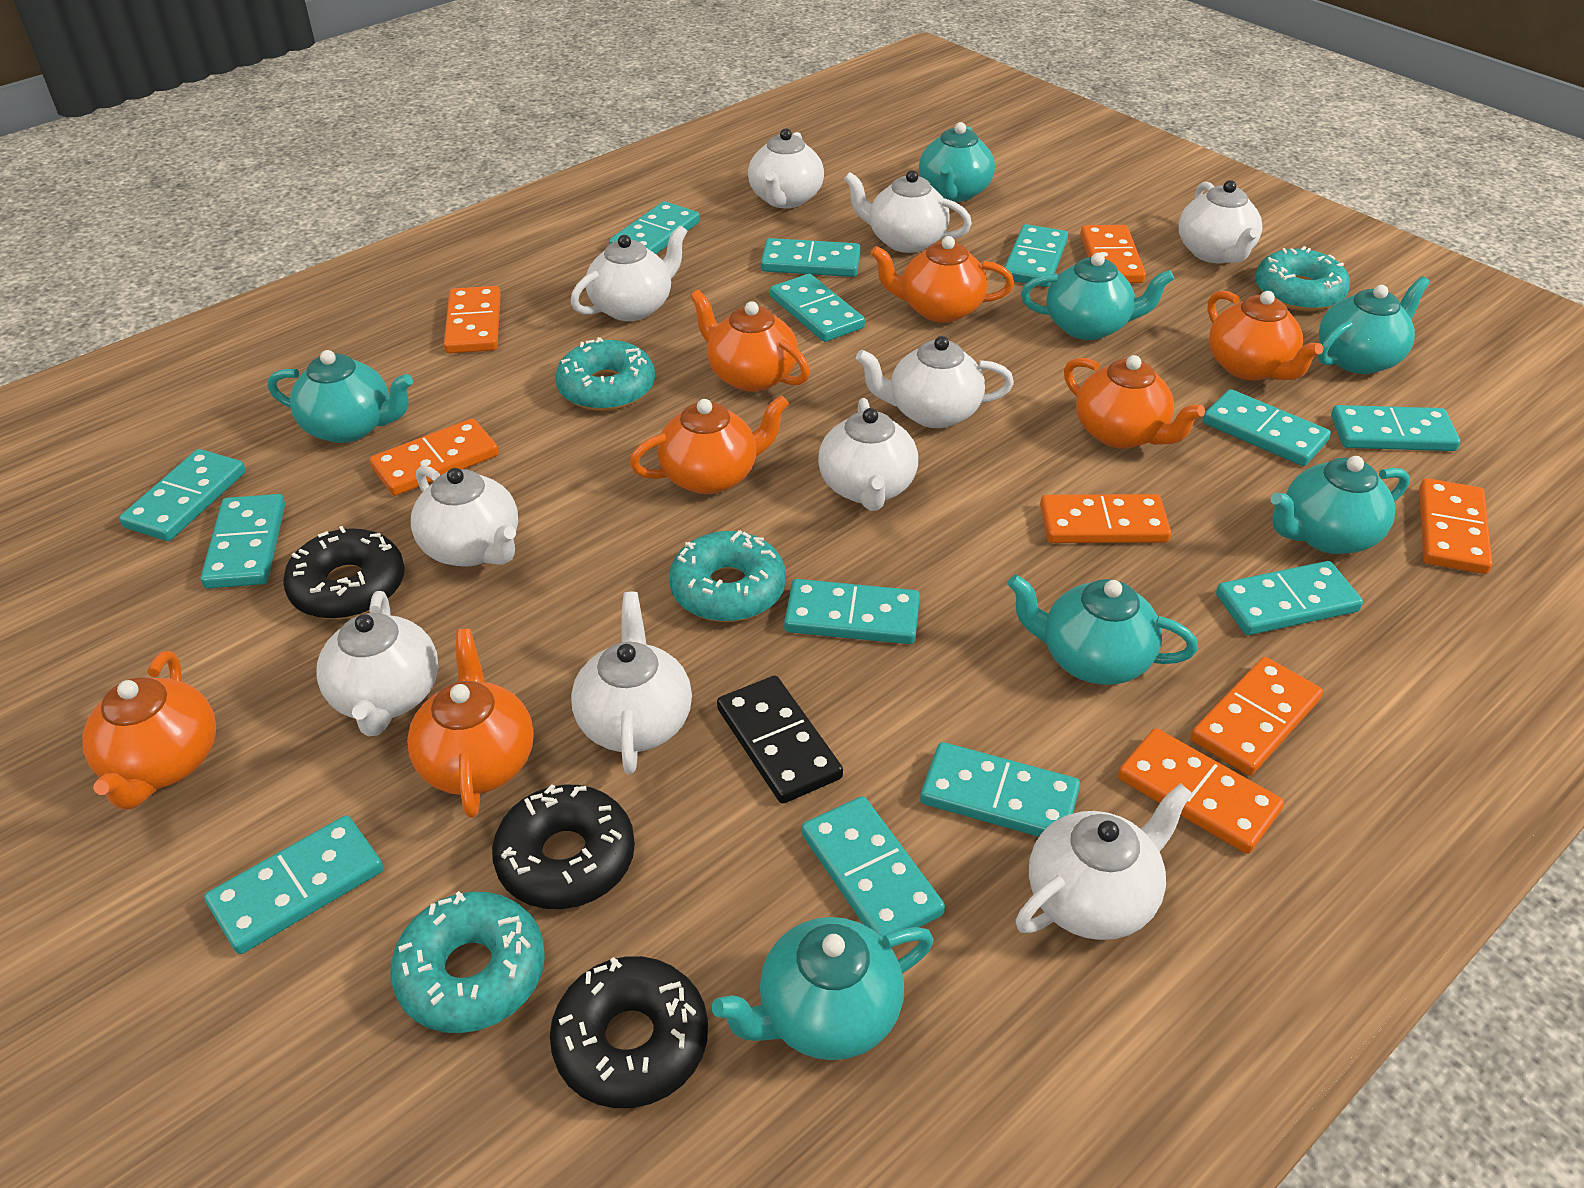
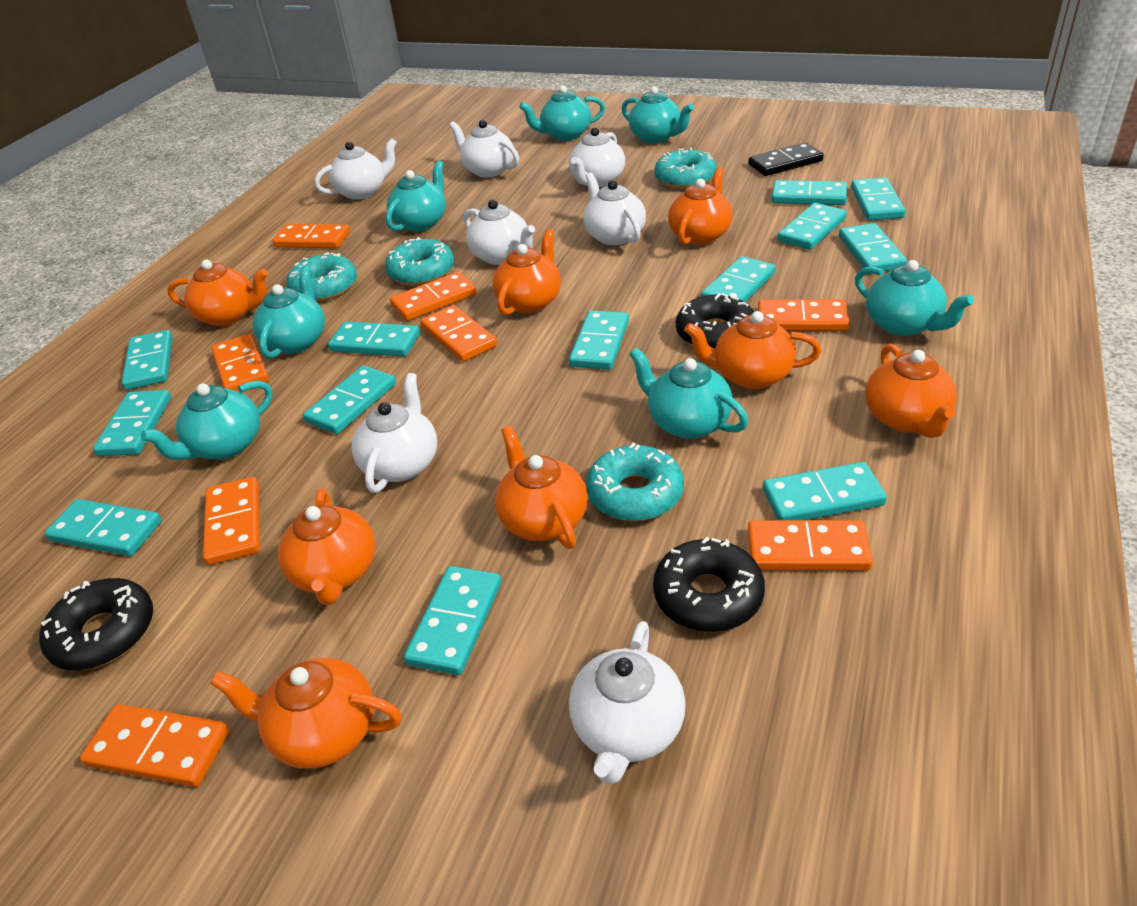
orange domino: 7 -> 8
orange teapot: 7 -> 8
white teapot: 10 -> 7

